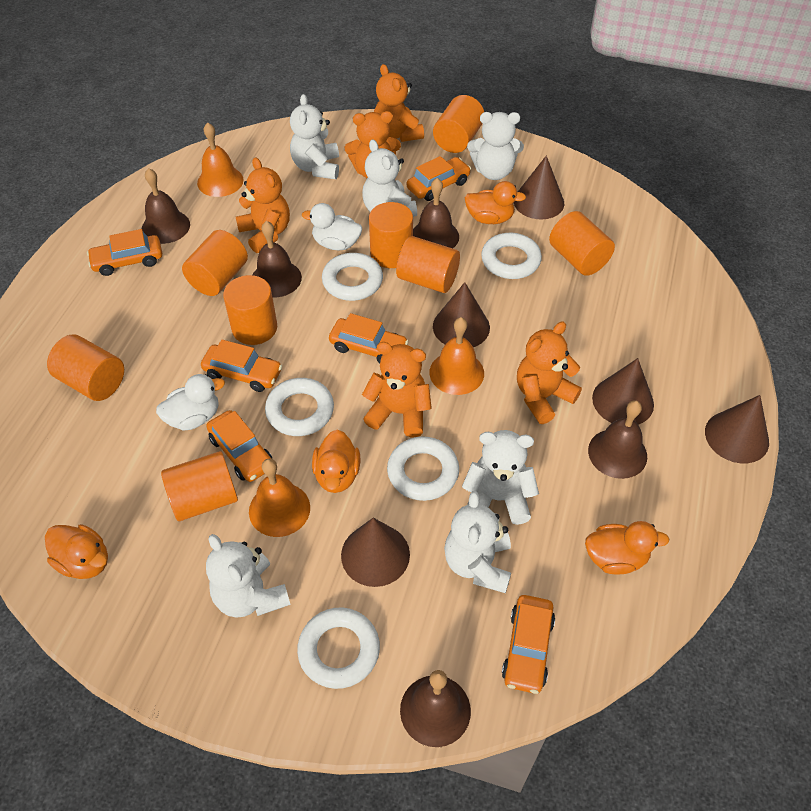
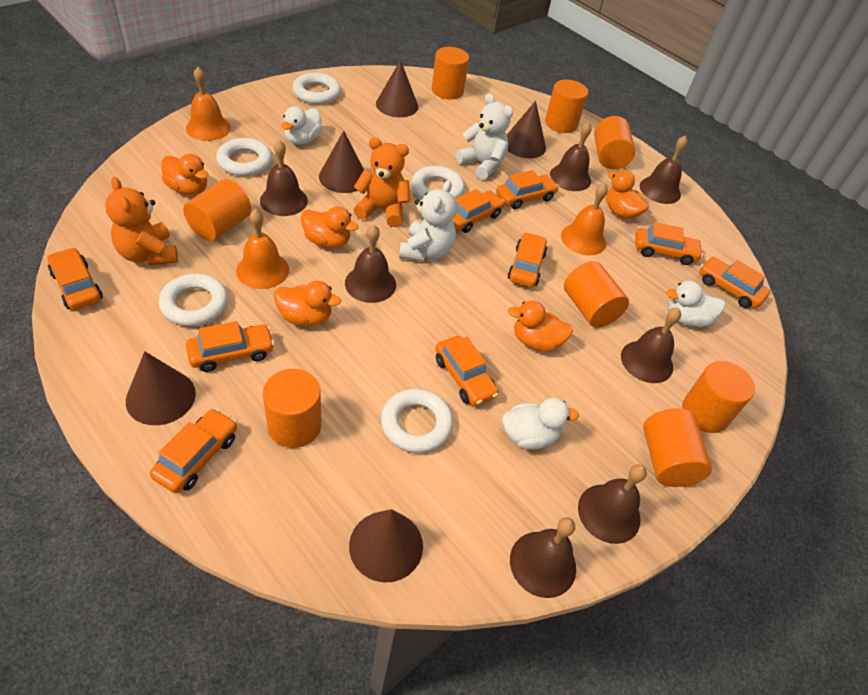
brown bell: 5 -> 7
orange car: 6 -> 9
orange duck: 4 -> 5
orange teddy bear: 5 -> 2
white duck: 2 -> 3
white teddy bear: 6 -> 2

